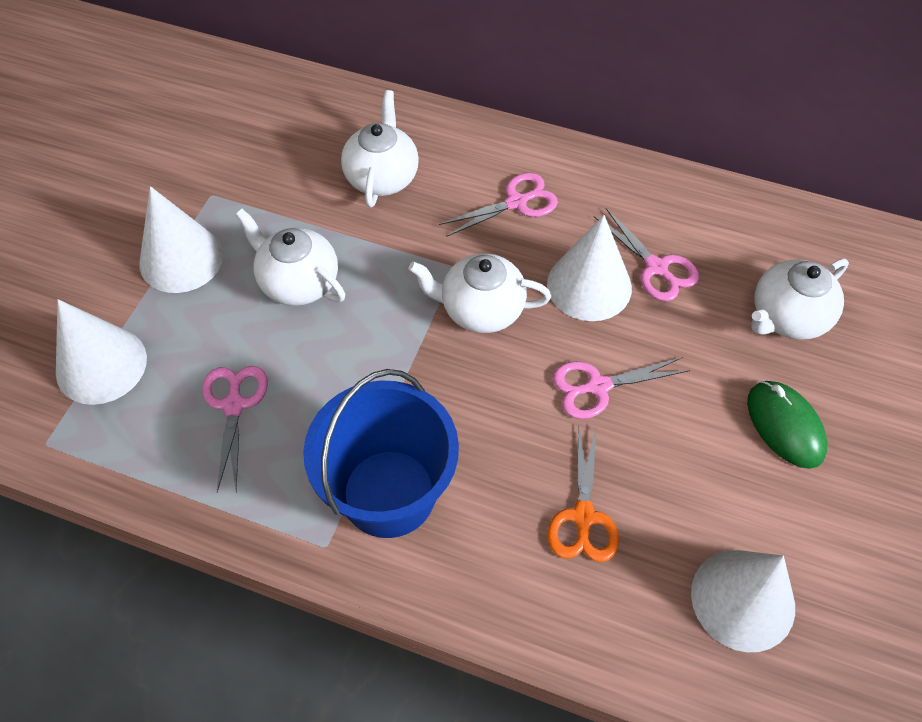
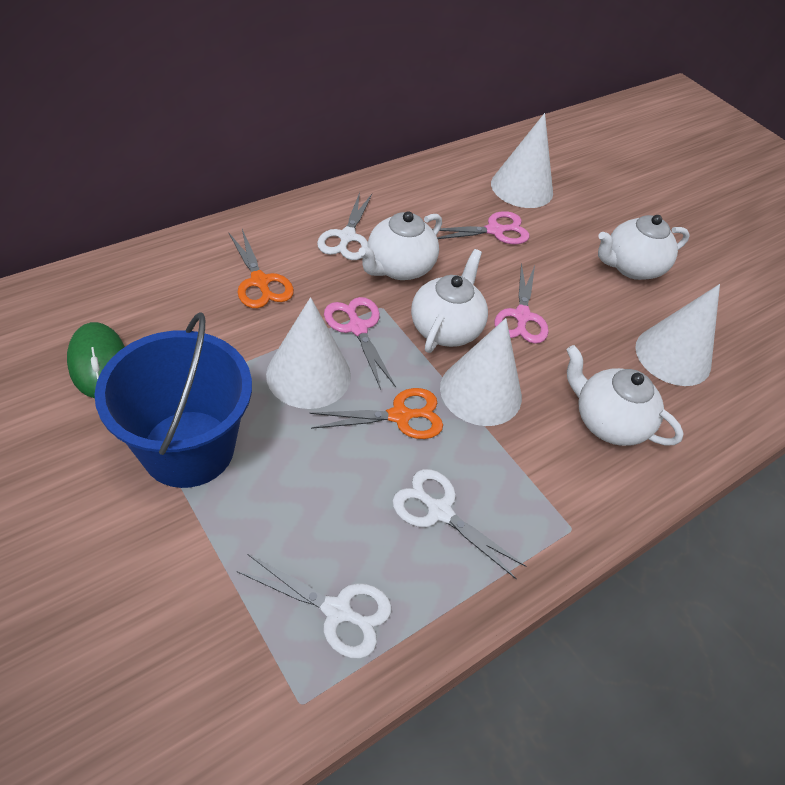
orange scissors: 1 -> 2
pink scissors: 4 -> 3
white scissors: 0 -> 3

